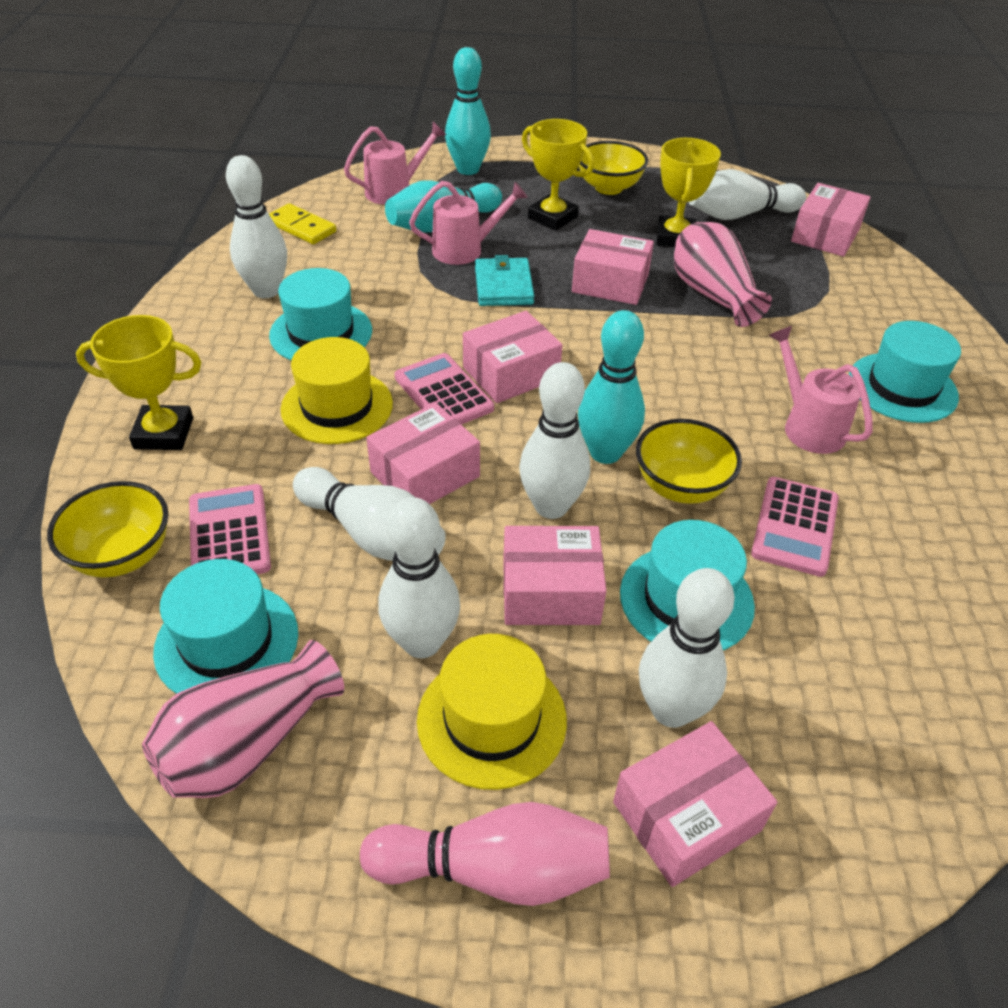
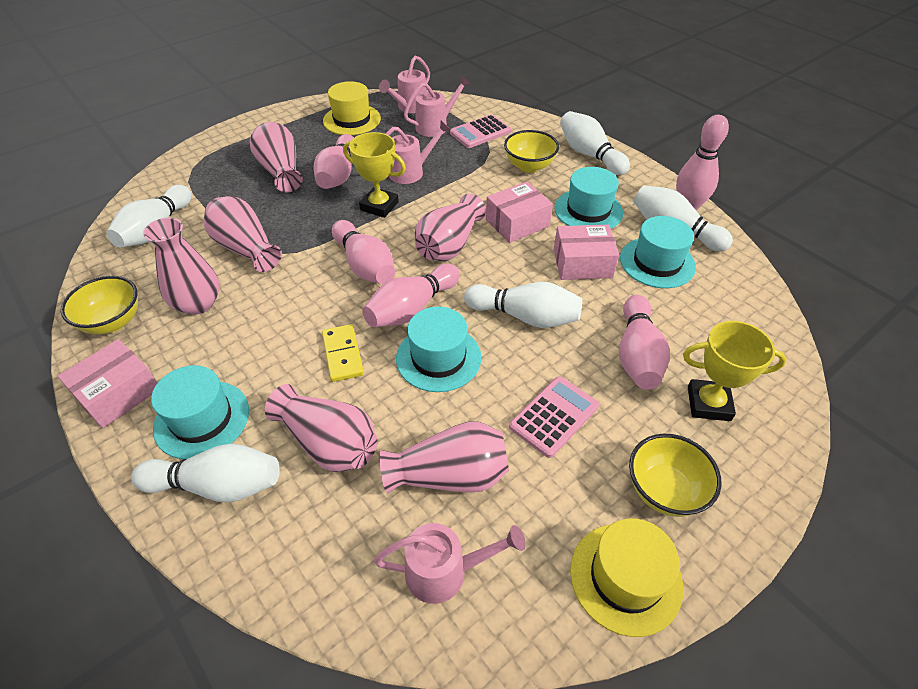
pink bowling pin: 1 -> 5
pink box: 6 -> 3
pink calculator: 3 -> 2
pink vase: 2 -> 6
pink watering can: 3 -> 4
turquoise bowling pin: 3 -> 0
turquoise wallet: 1 -> 0
white bowling pin: 6 -> 5
yellow trophy: 3 -> 2

